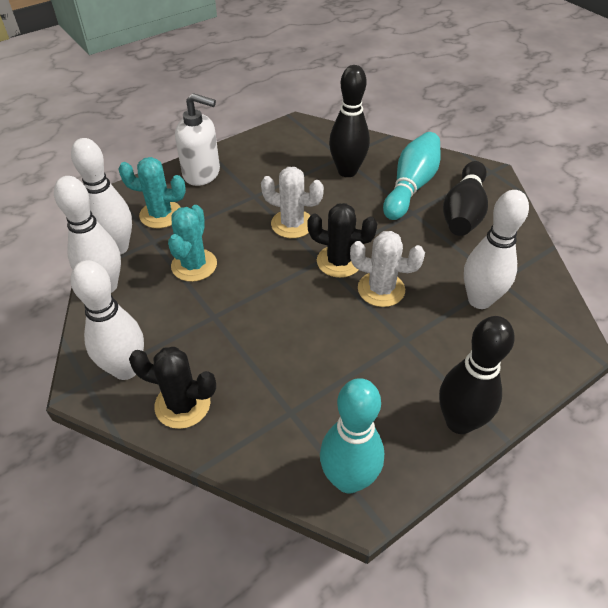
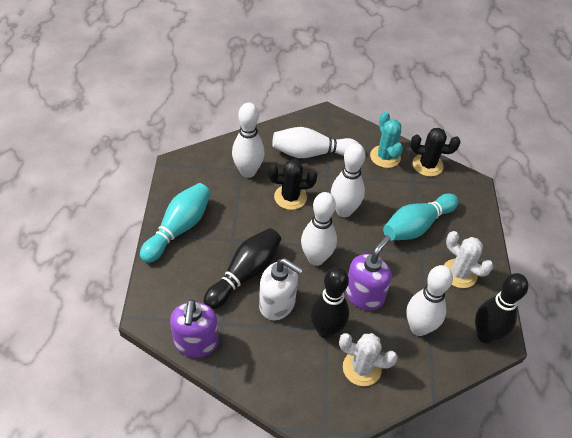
purple soap dispenser: 0 -> 2
turquoise cactus: 2 -> 1
white bowling pin: 4 -> 5

